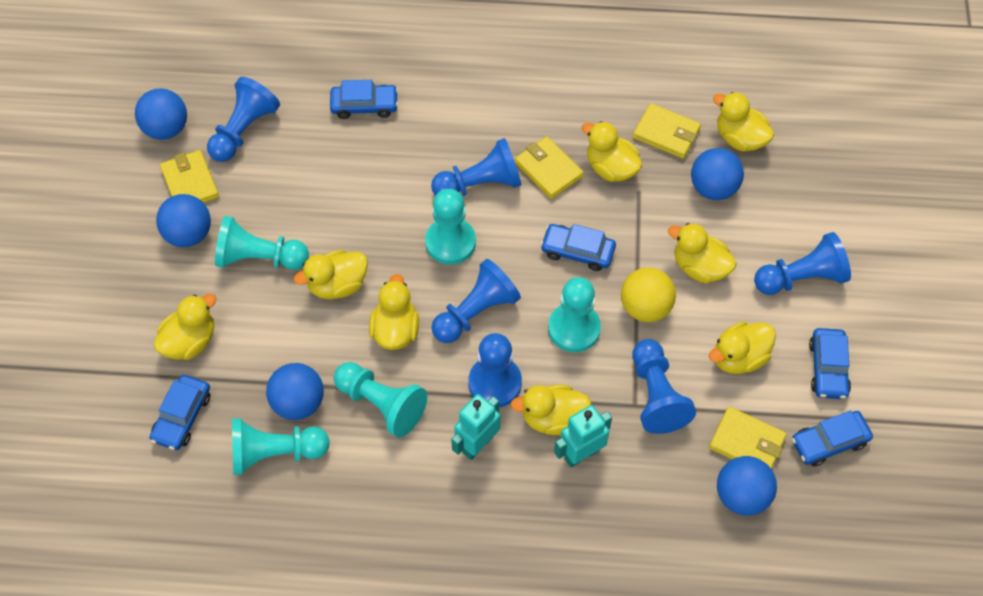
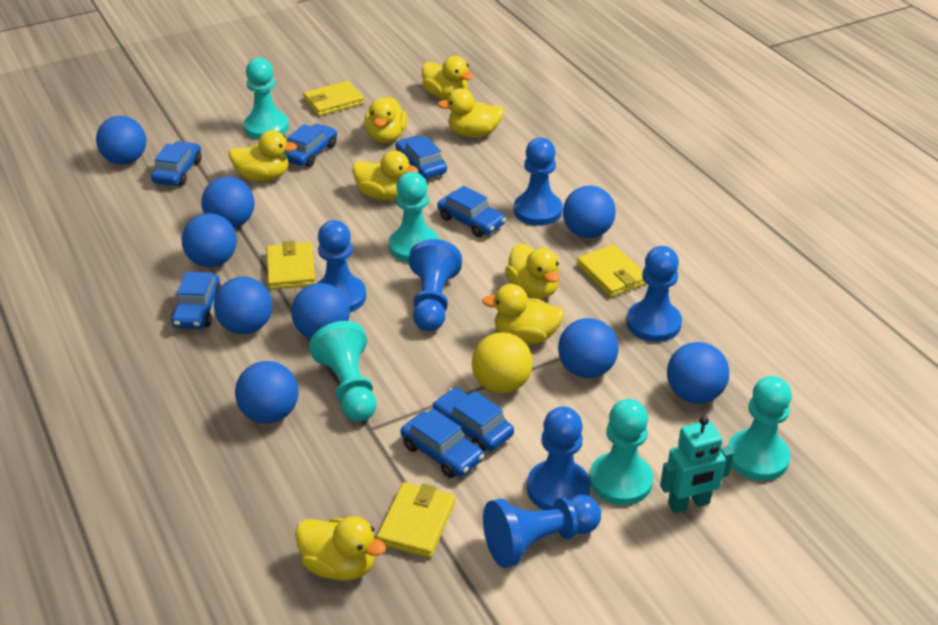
blue ball: 5 -> 9
blue car: 5 -> 7
turquoise robot: 2 -> 1

